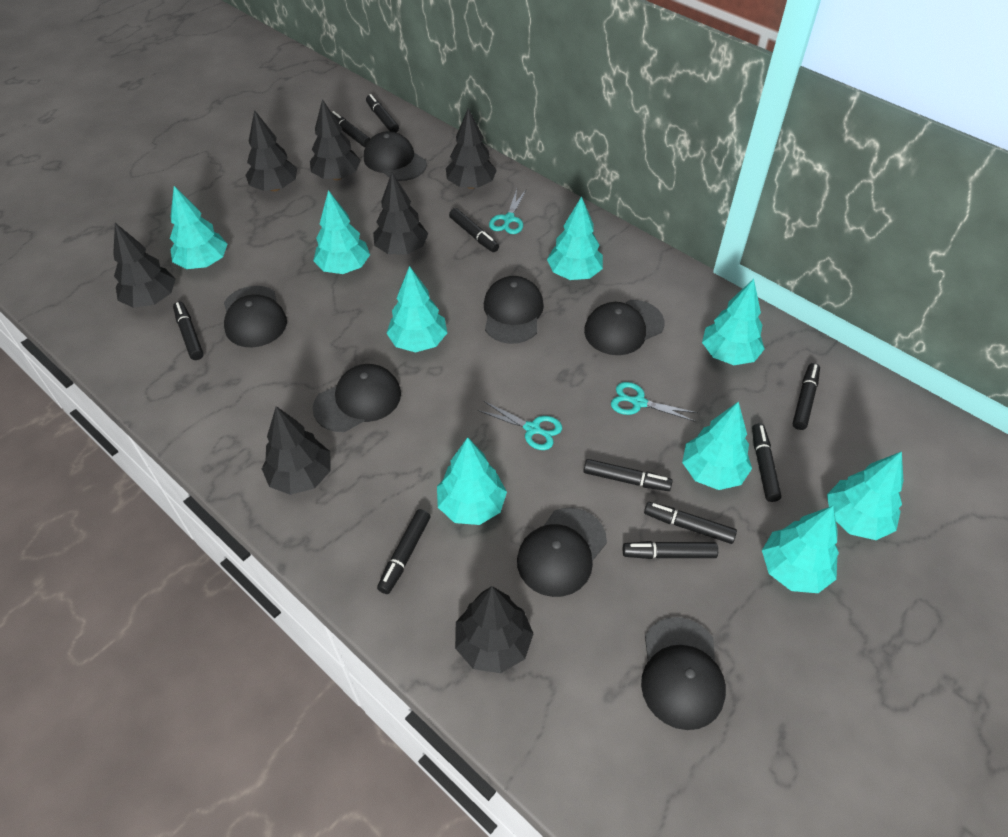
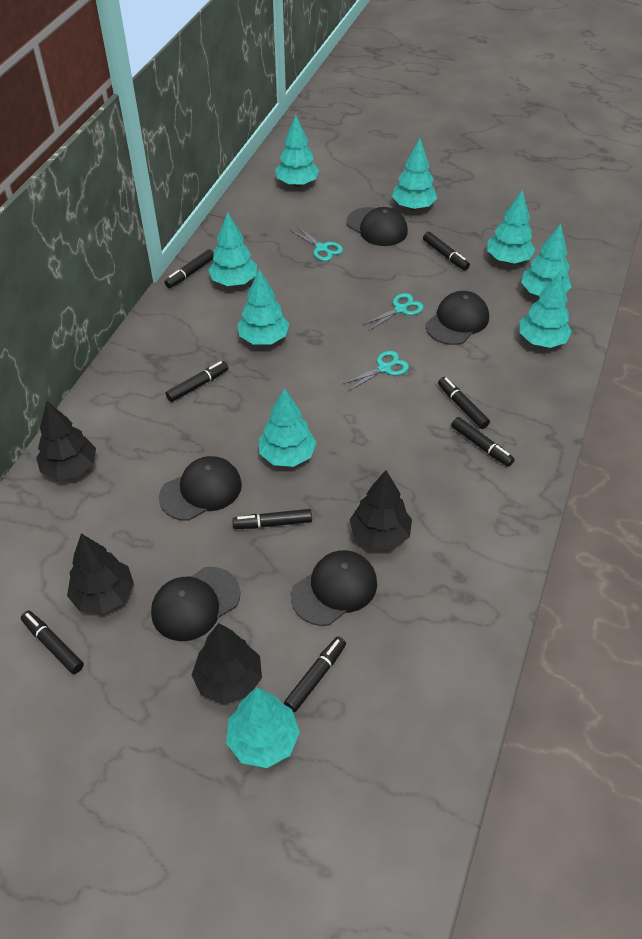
black cap: 7 -> 5
black marker: 10 -> 8
black tree: 7 -> 4

